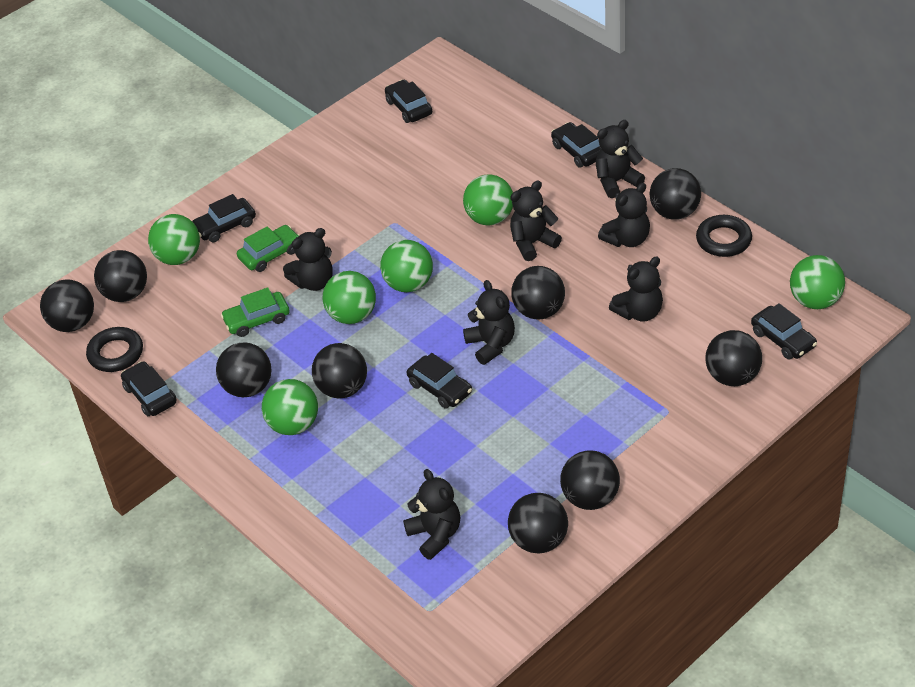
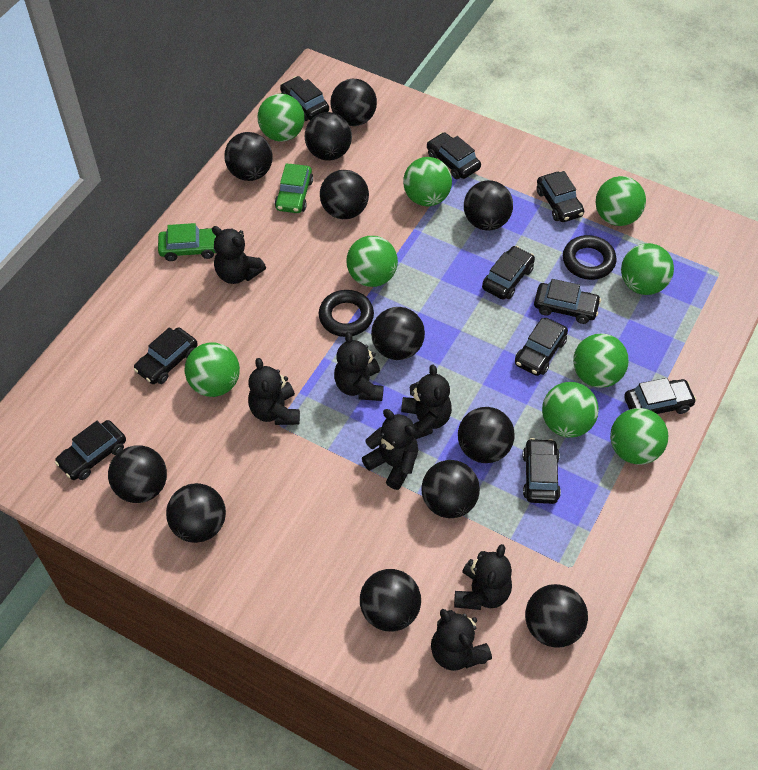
black ball: 9 -> 12
black car: 6 -> 10
green ball: 6 -> 9

